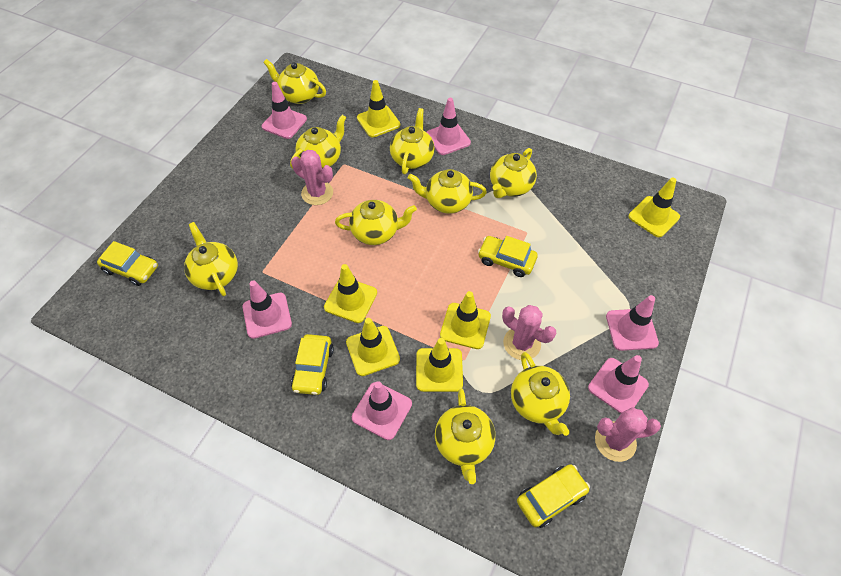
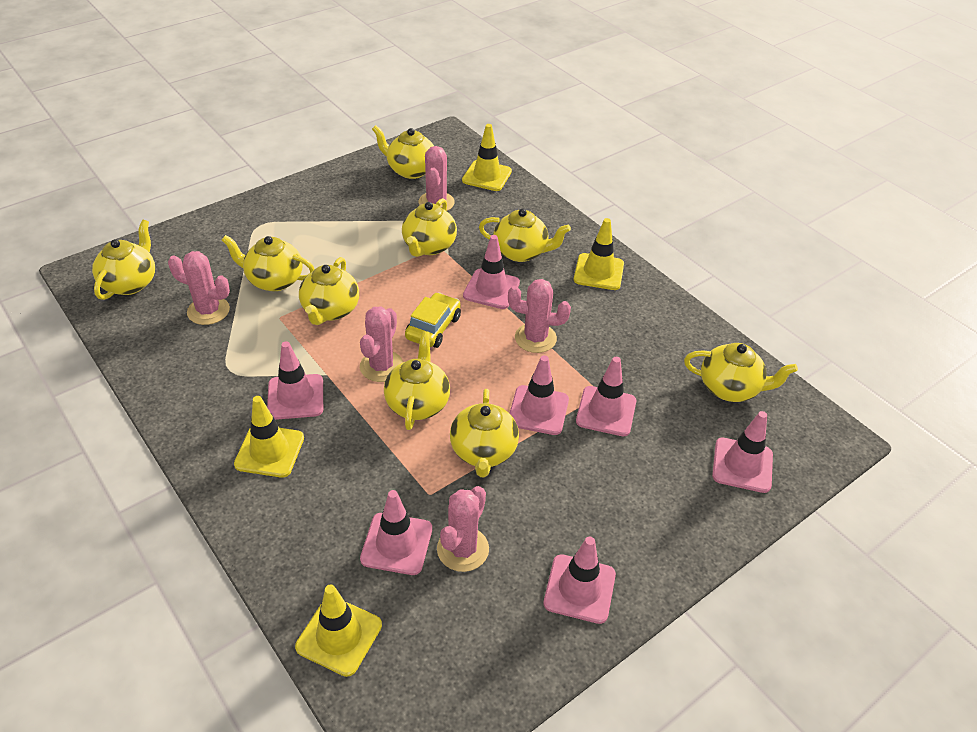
pink cactus: 3 -> 5
pink traffic cone: 6 -> 7
yellow car: 4 -> 1
yellow traffic cone: 6 -> 4

